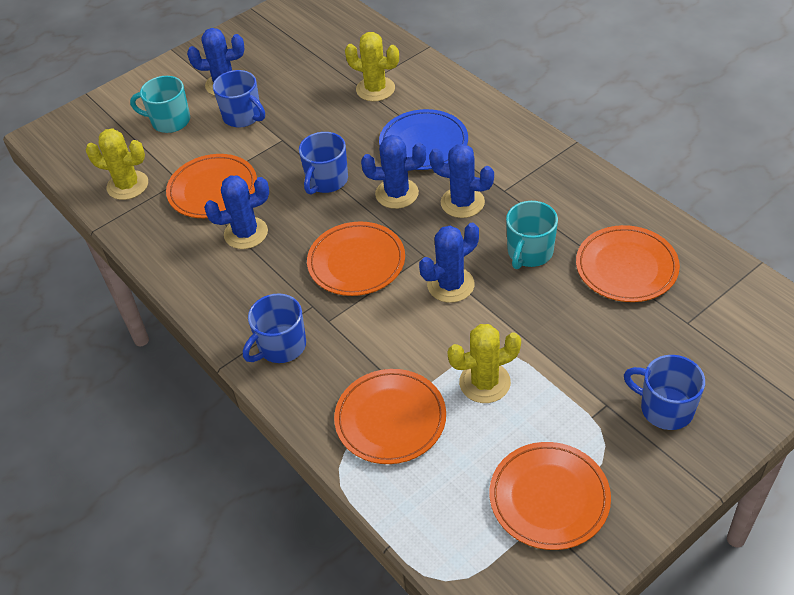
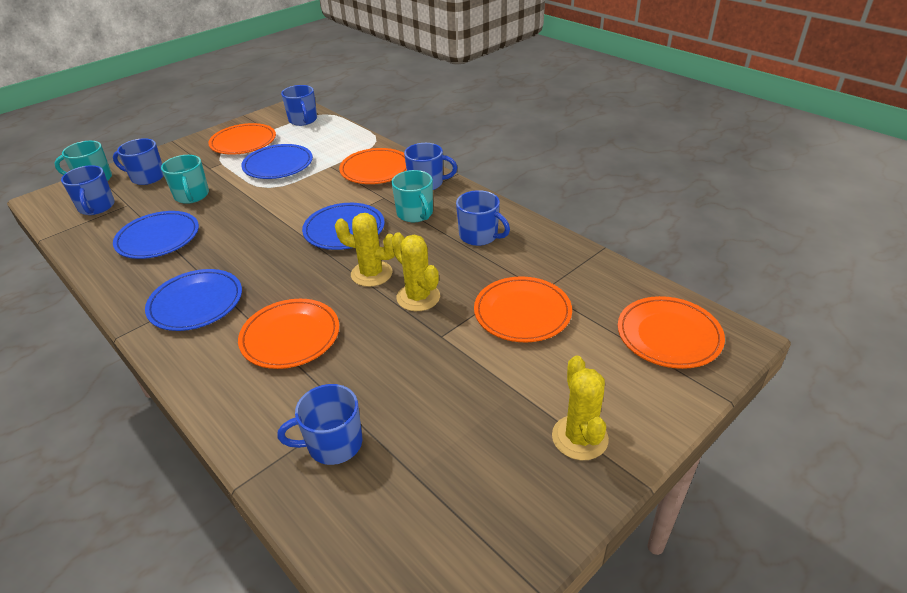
blue cactus: 5 -> 0
blue mug: 4 -> 6
blue plate: 1 -> 4
turquoise mug: 2 -> 3

